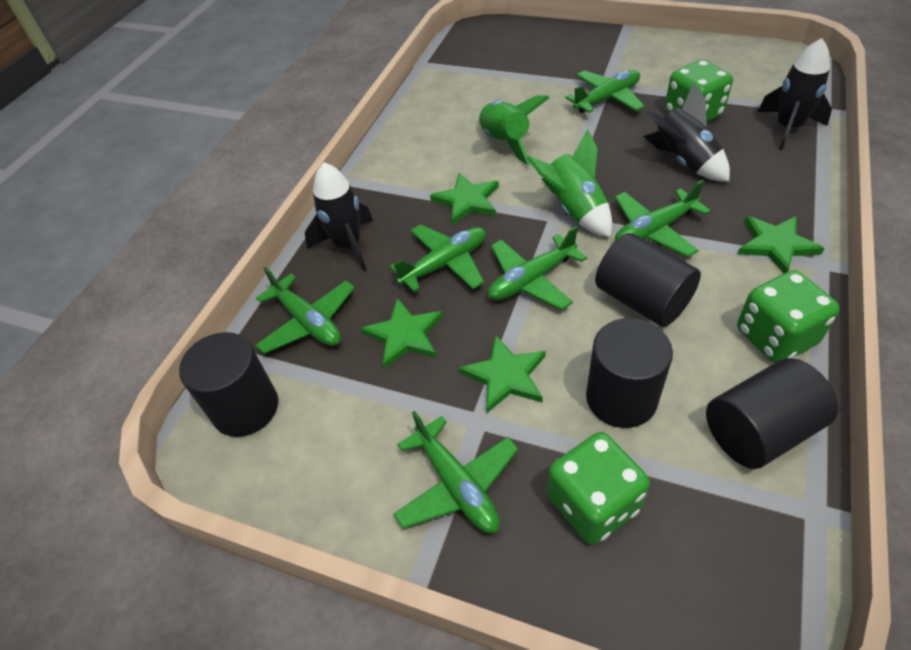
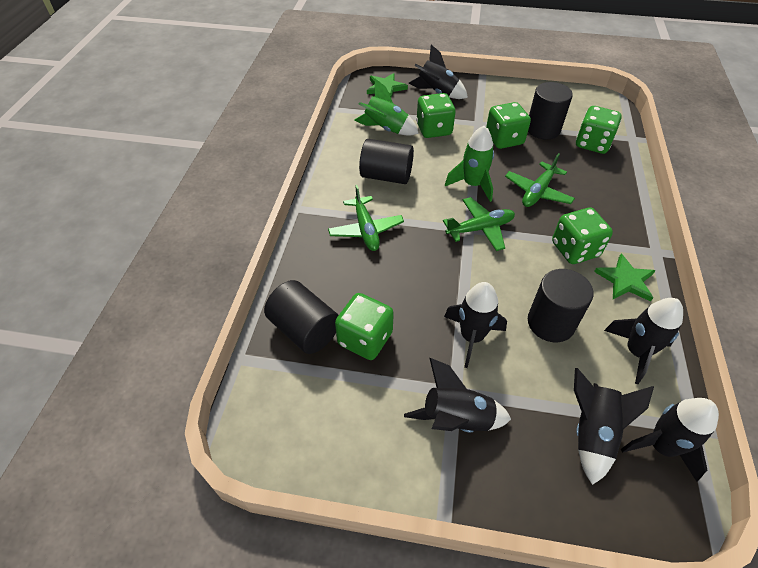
black rocket: 3 -> 6
green dice: 3 -> 5
green plane: 6 -> 3
green star: 4 -> 2

